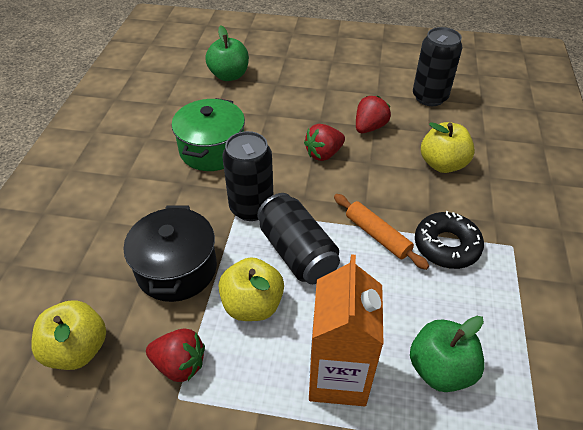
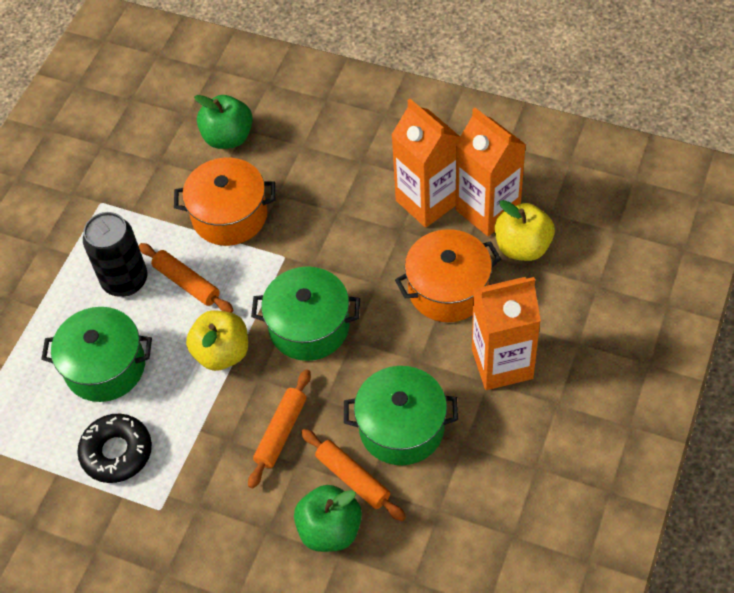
black can: 3 -> 1
black pot: 1 -> 0
green pot: 1 -> 3
orange carton: 1 -> 3
orange pot: 0 -> 2
orange rolling pin: 1 -> 3
red strawberry: 3 -> 0
yellow apple: 3 -> 2

